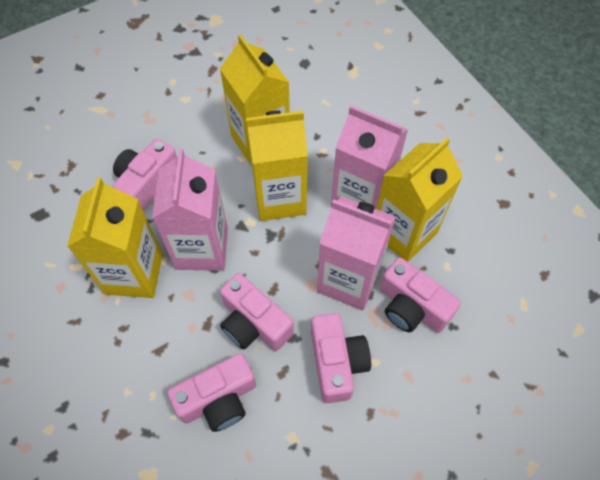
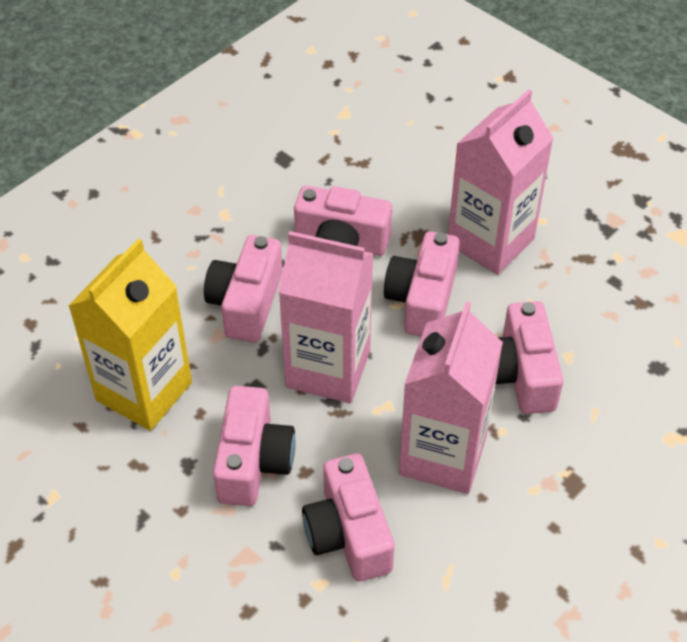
pink camera: 5 -> 6
yellow carton: 4 -> 1

